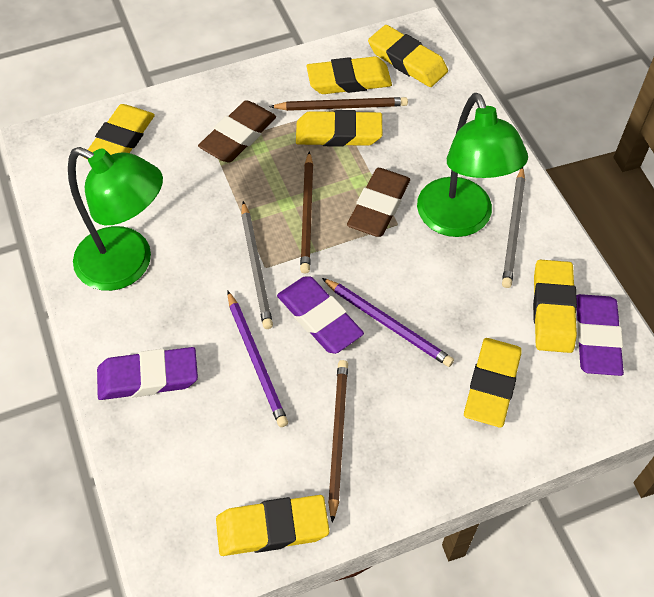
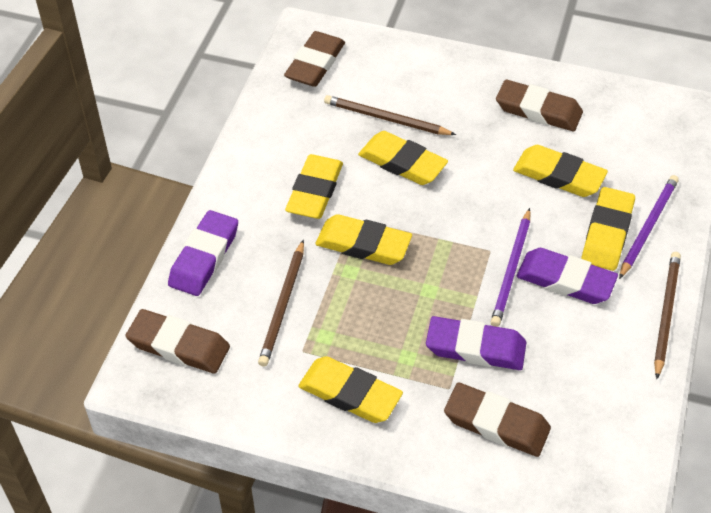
brown eraser: 2 -> 4
green lamp: 2 -> 0
grey pencil: 2 -> 0
yellow eraser: 7 -> 6

